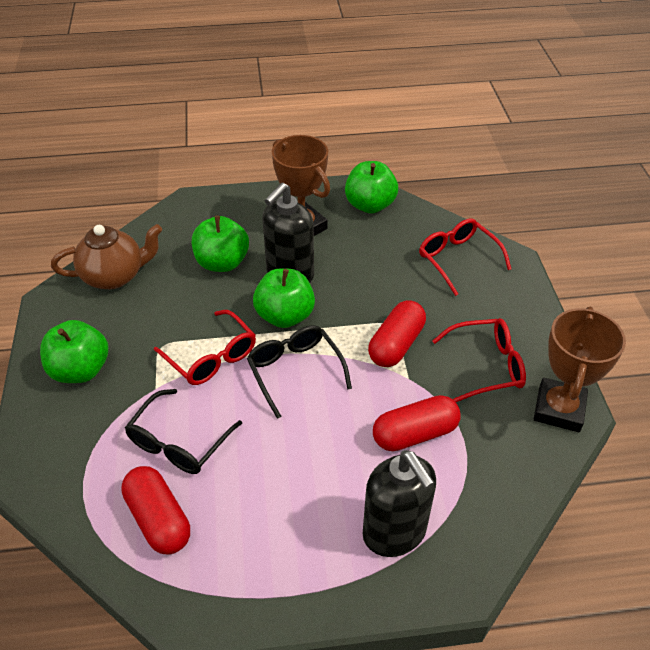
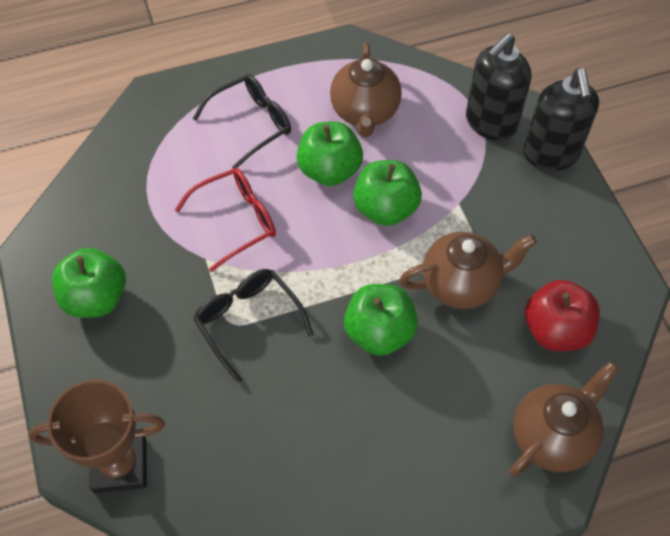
brown teapot: 1 -> 3
brown trophy: 2 -> 1
red apple: 0 -> 1
red capsule: 3 -> 0
red glasses: 3 -> 1

